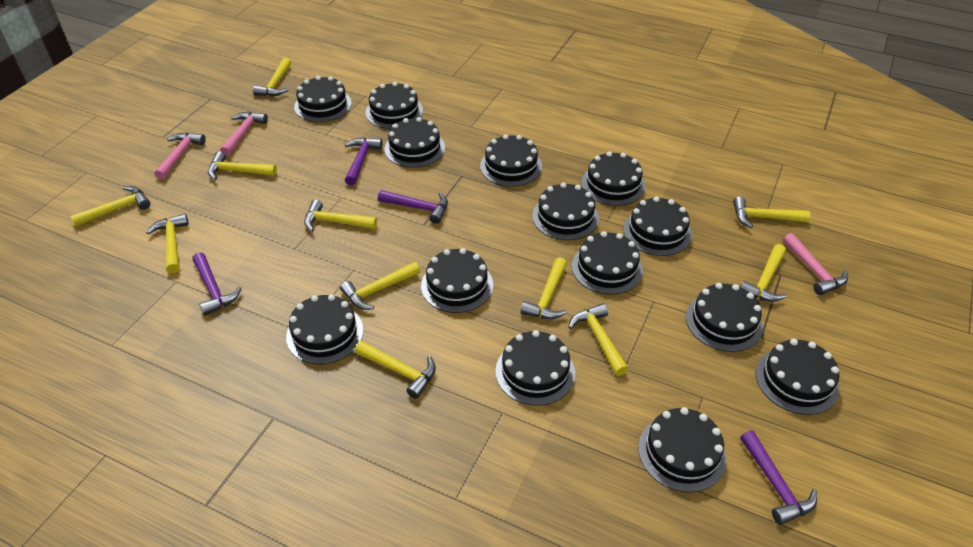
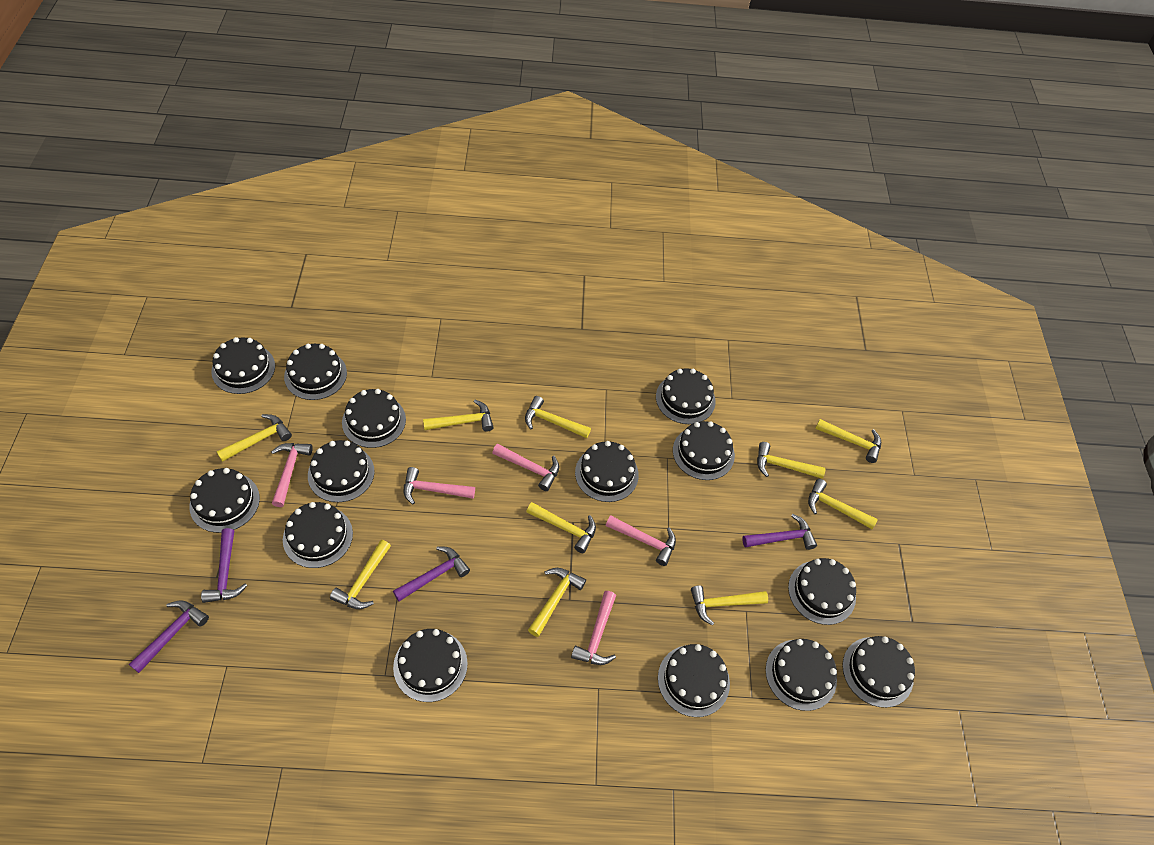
pink hammer: 3 -> 5
yellow hammer: 11 -> 10

